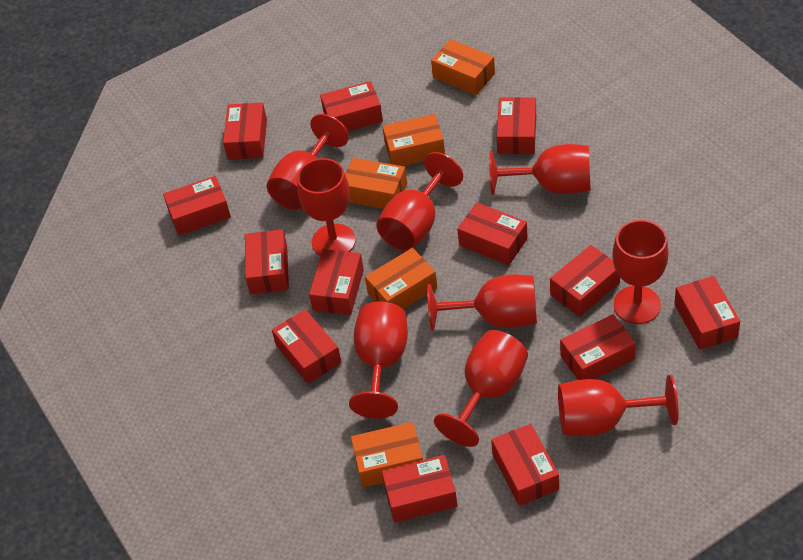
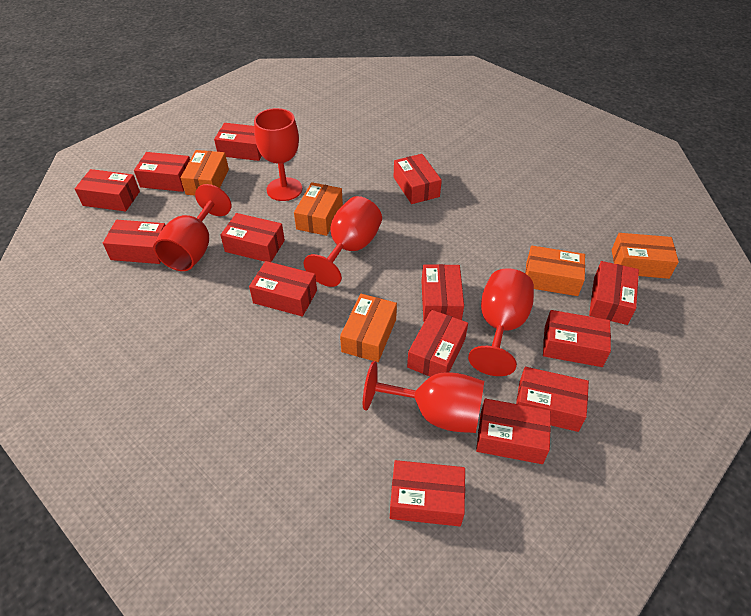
red box: 13 -> 14
red goblet: 9 -> 5

